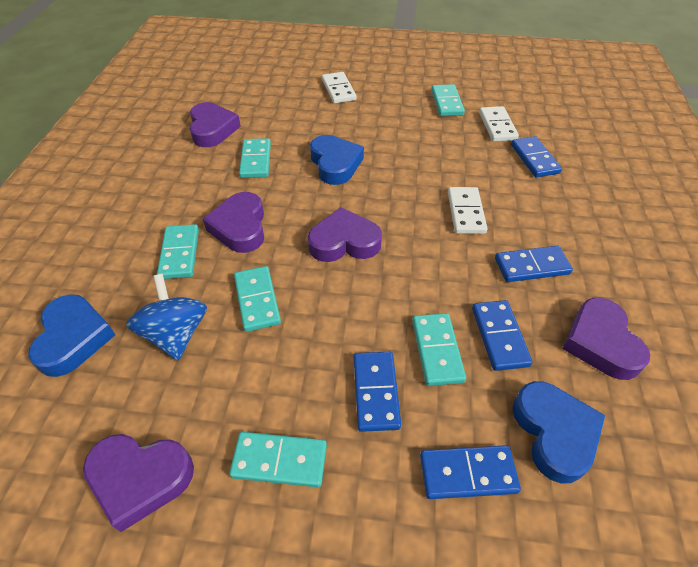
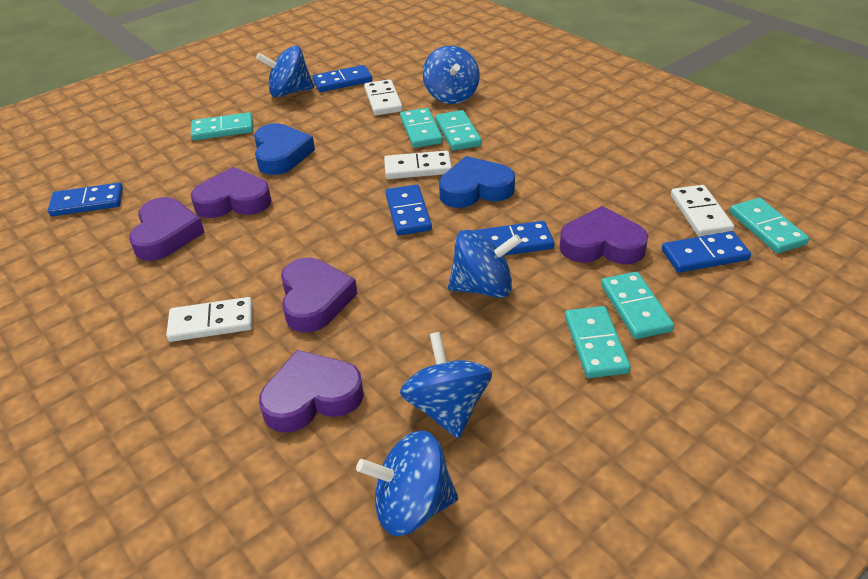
blue heart: 3 -> 2
blue spinning top: 1 -> 5
white domino: 3 -> 4

